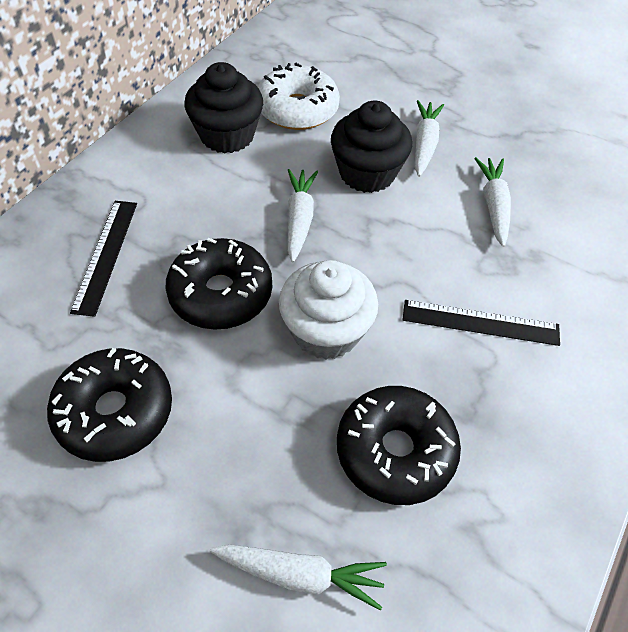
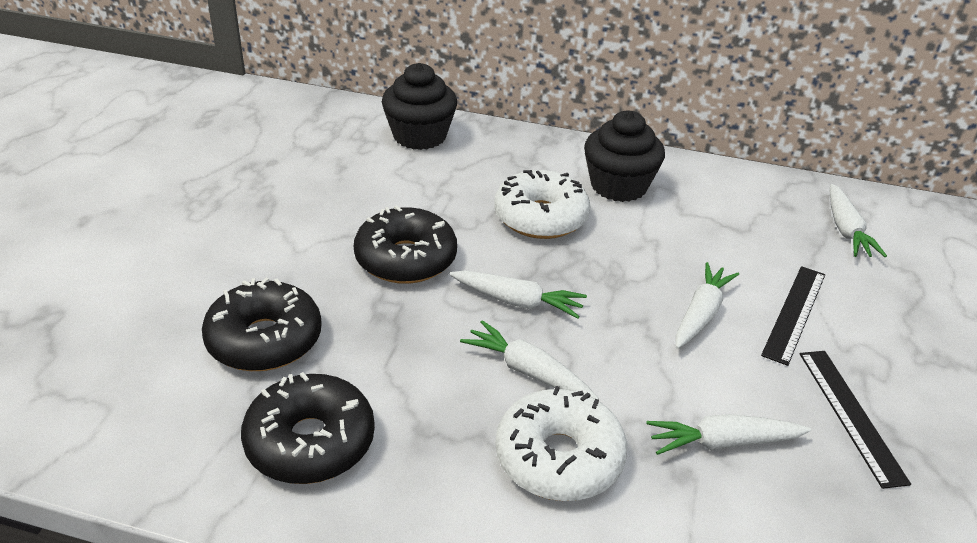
white carrot: 4 -> 5
white cupcake: 1 -> 0
white donut: 1 -> 2

